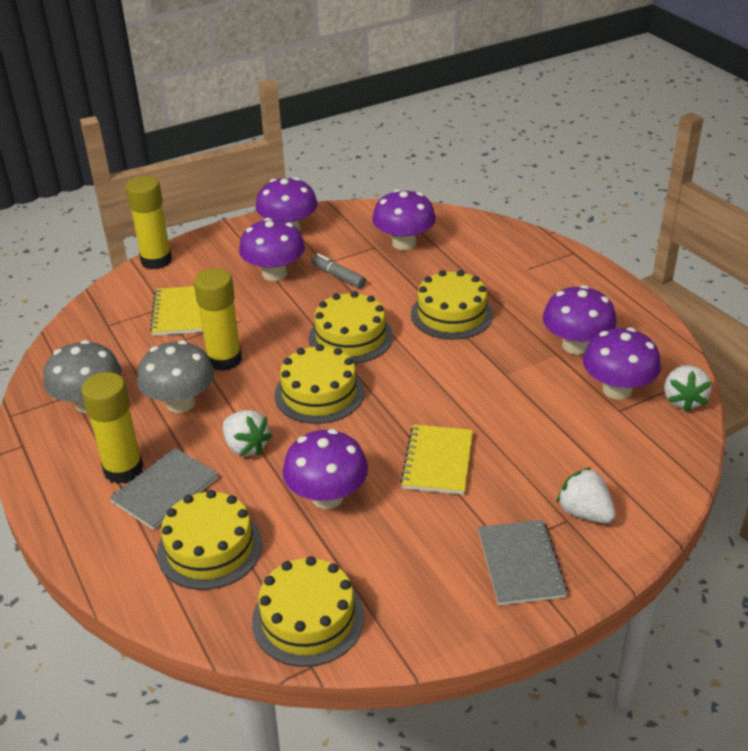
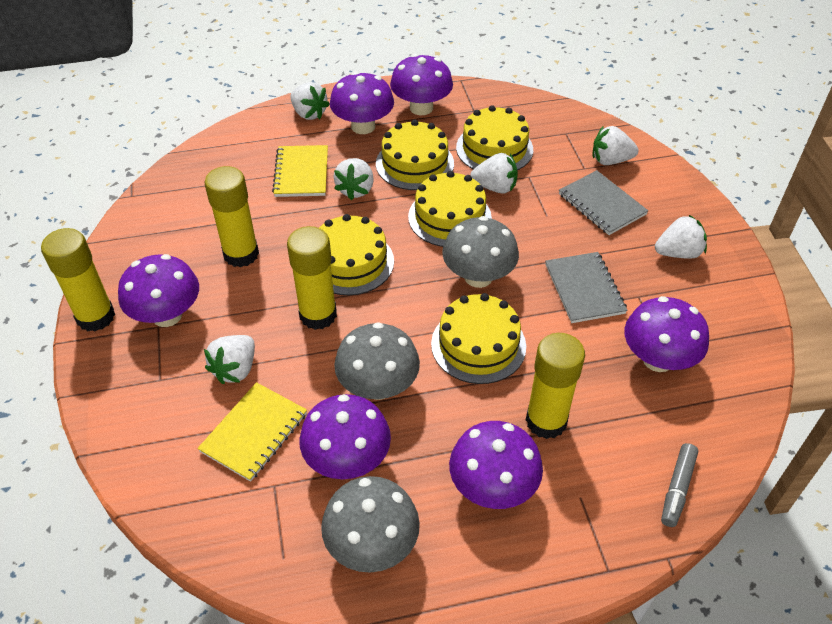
grey mushroom: 2 -> 3
white strawberry: 3 -> 6
yellow glue stick: 3 -> 4

